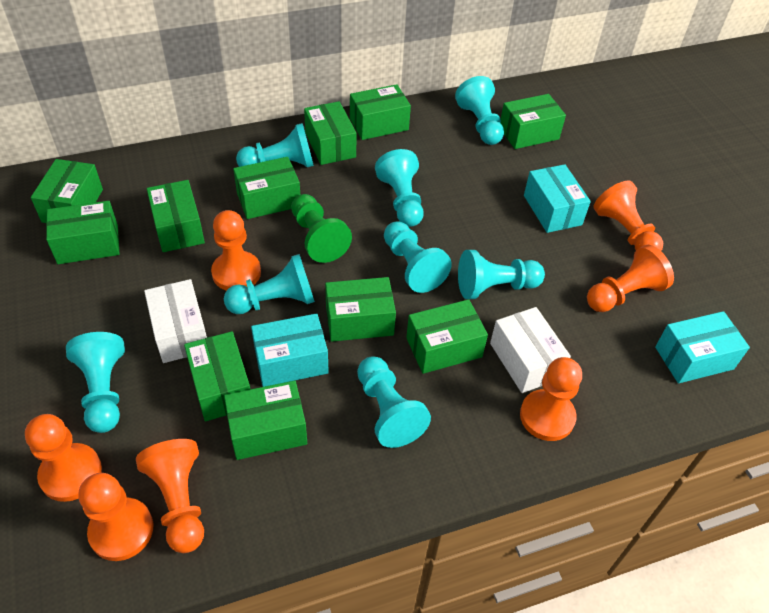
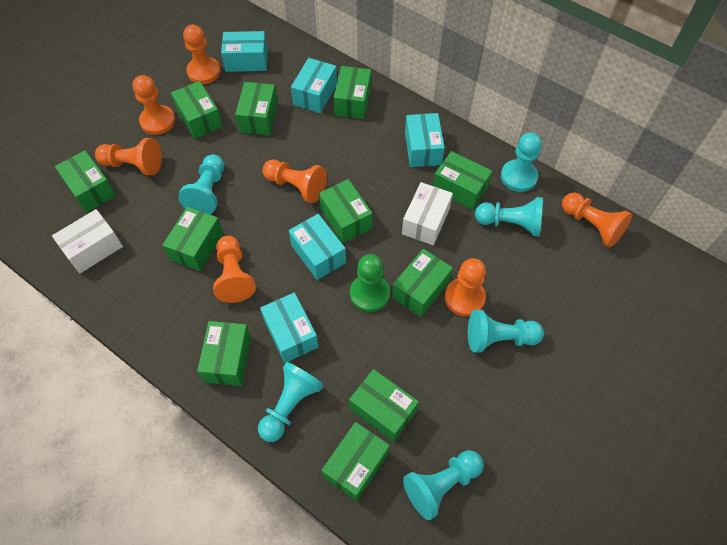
turquoise box: 3 -> 5
turquoise pawn: 8 -> 6

